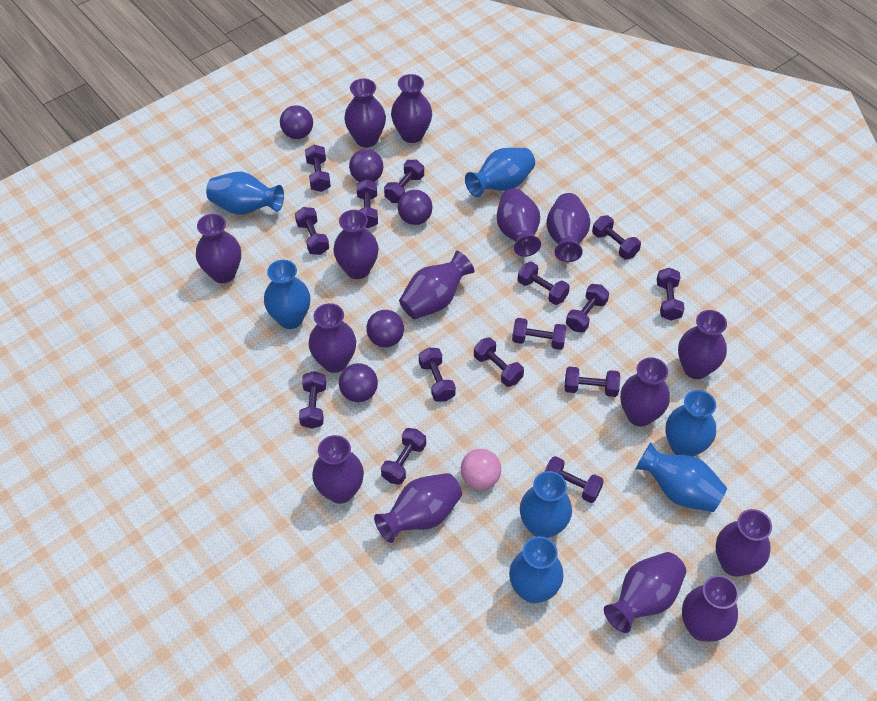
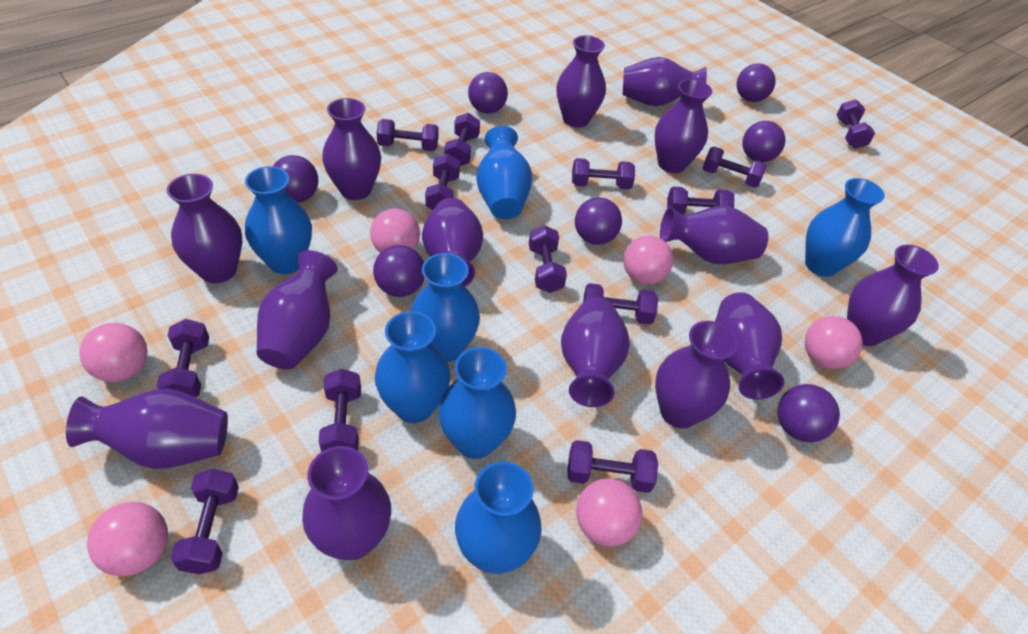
pink ball: 1 -> 6
purple ball: 5 -> 7
purple dumbbell: 15 -> 13
purple vase: 15 -> 14

